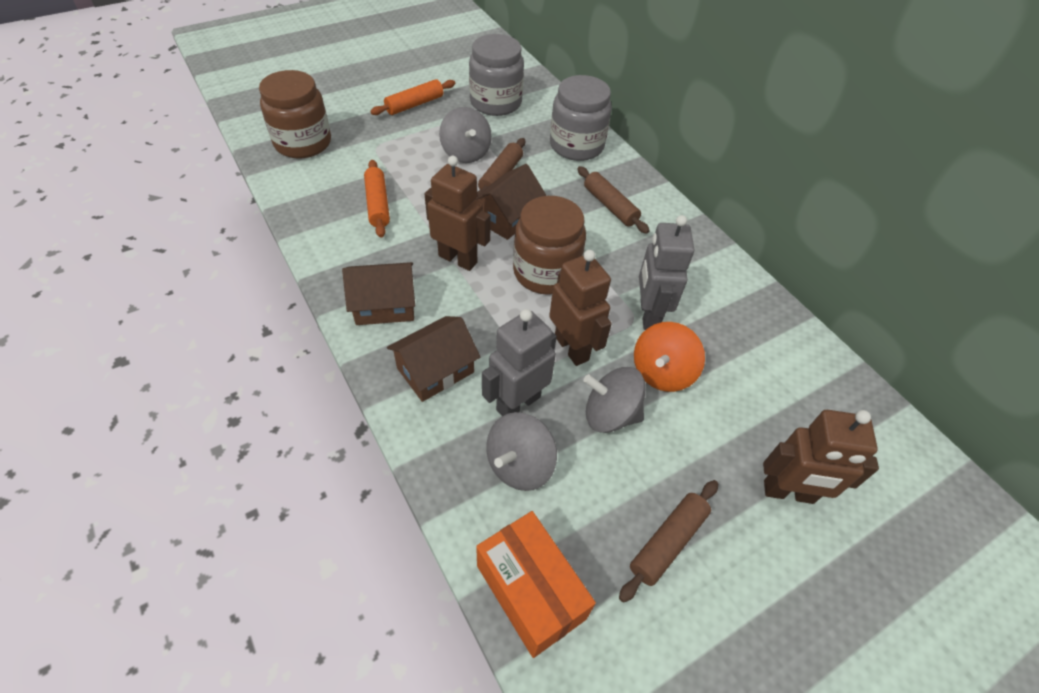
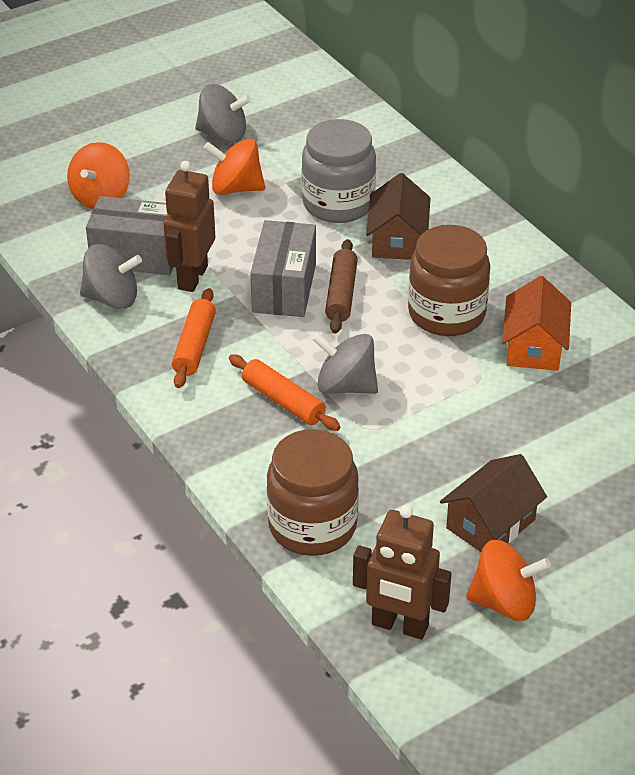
brown house: 3 -> 2
brown robot: 3 -> 2
brown rolling pin: 3 -> 1
grey box: 0 -> 2
grey jar: 2 -> 1
grey robot: 2 -> 0
orange box: 1 -> 0
orange house: 0 -> 1
orange spinning top: 1 -> 3

